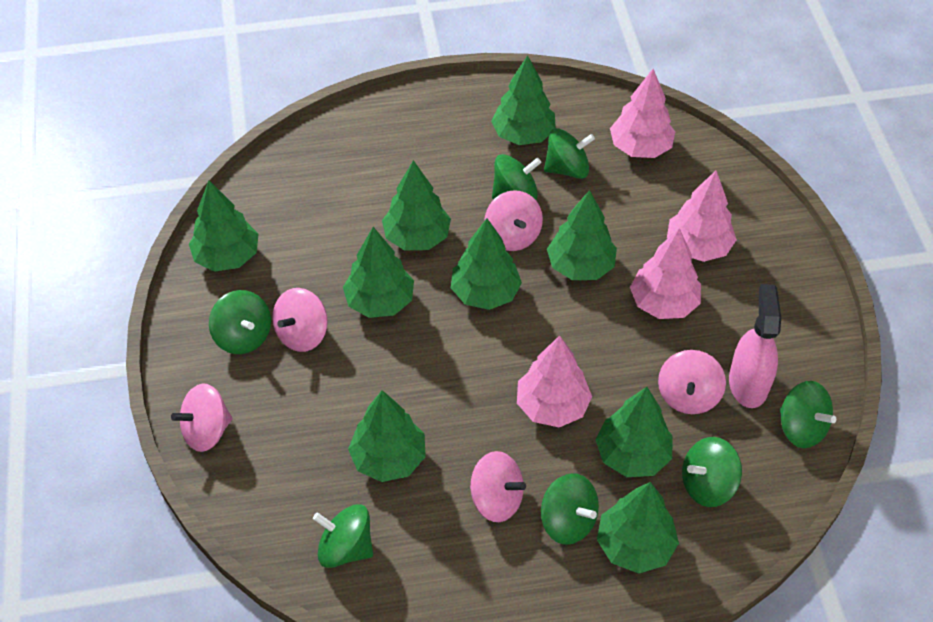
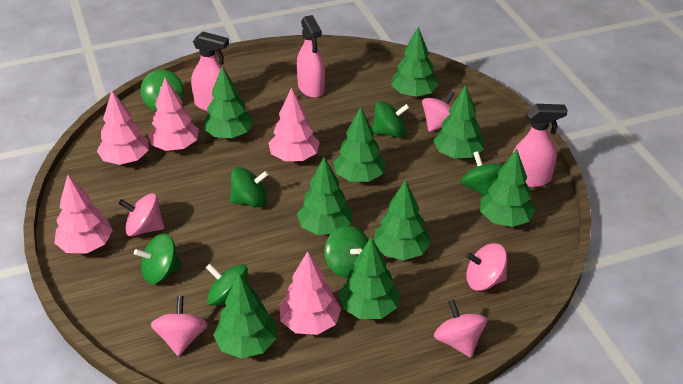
pink spray bottle: 1 -> 3
pink tree: 4 -> 5

